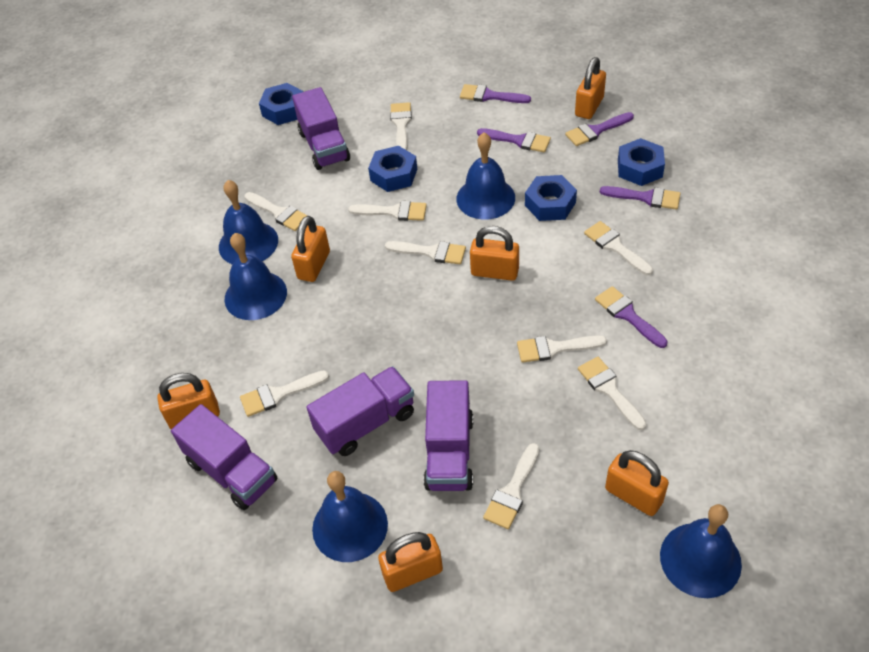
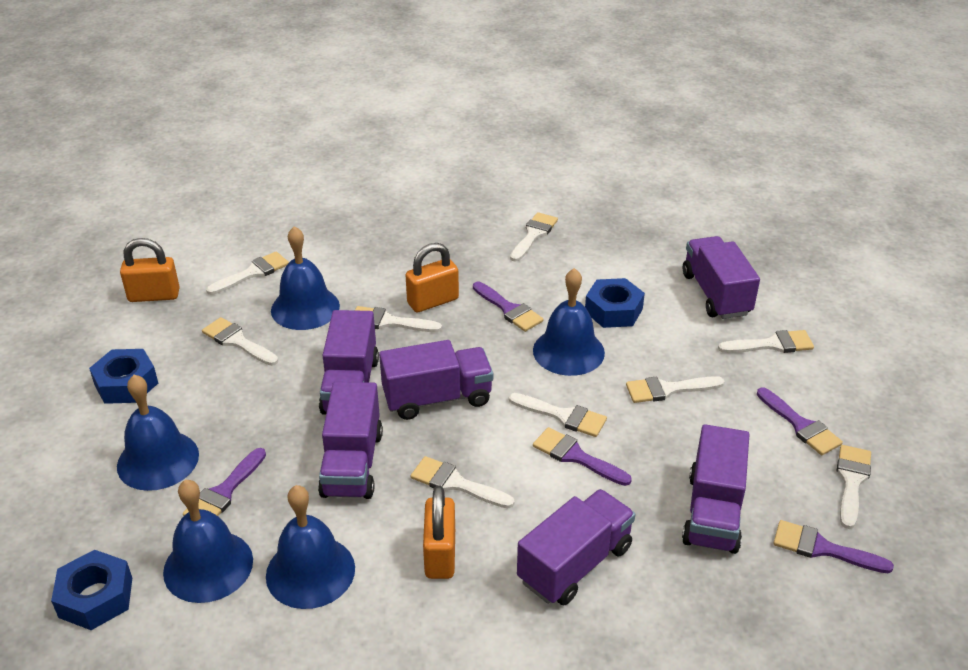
blue nut: 4 -> 3
orange padlock: 6 -> 3
purple truck: 4 -> 6

